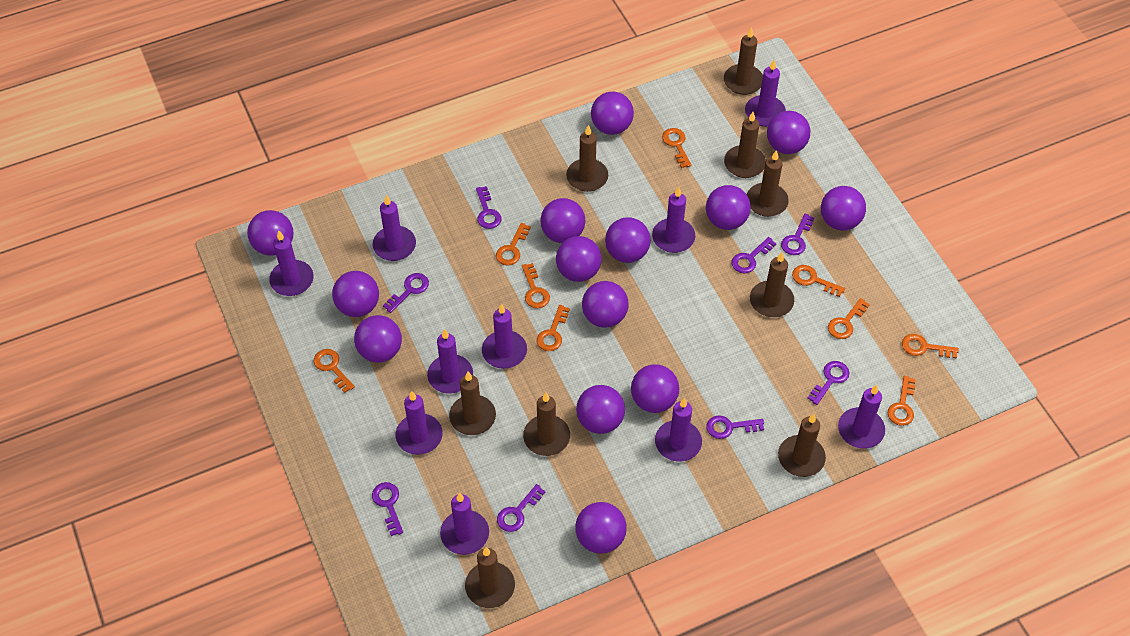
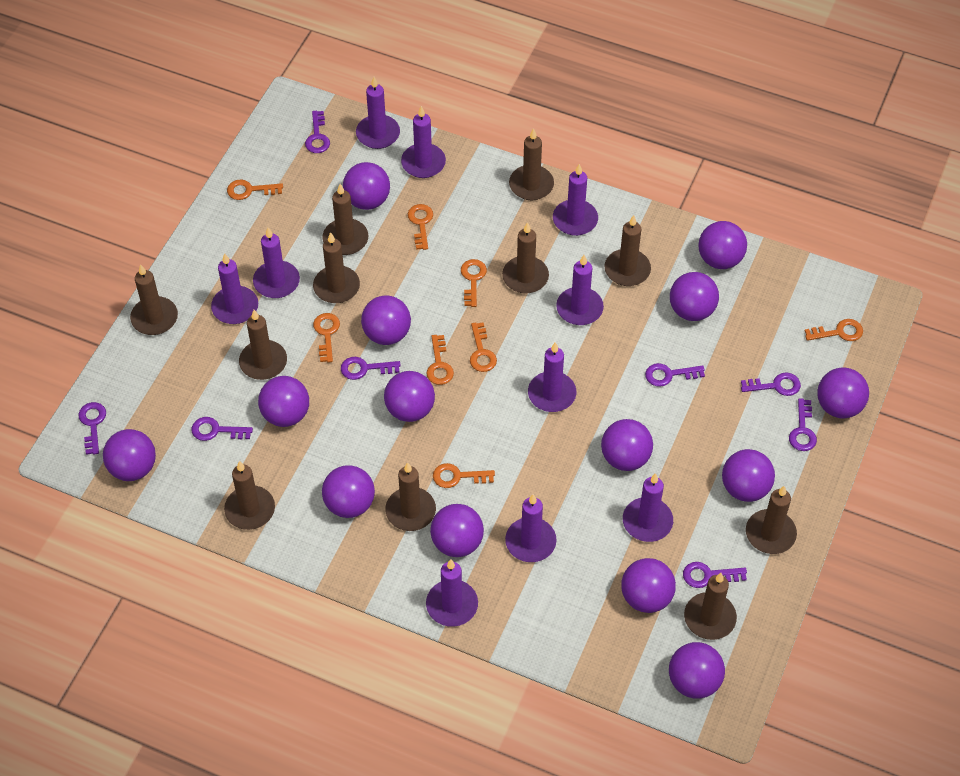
brown candle: 9 -> 11
orange key: 9 -> 8

